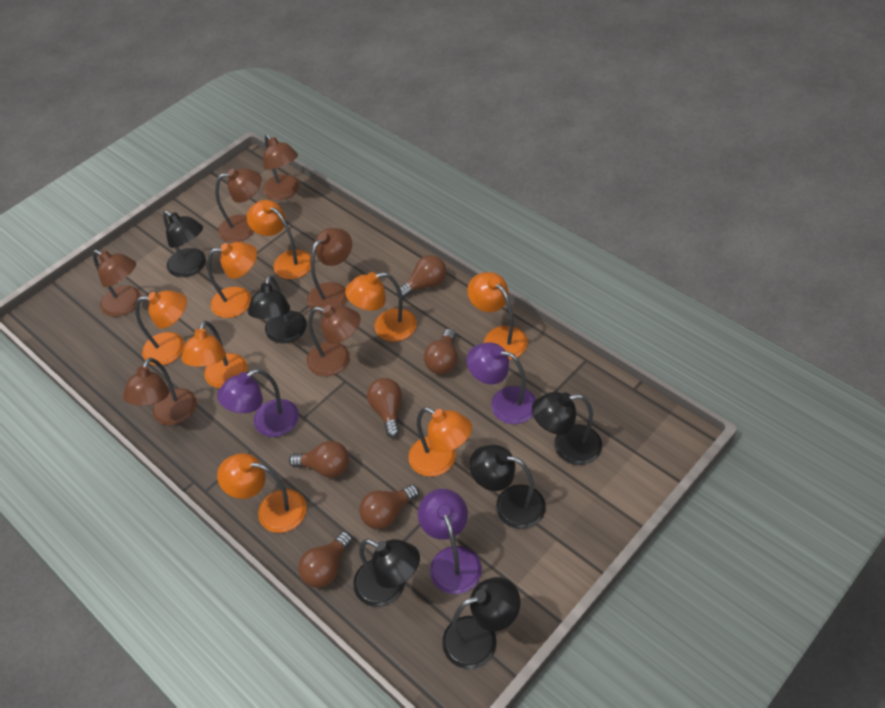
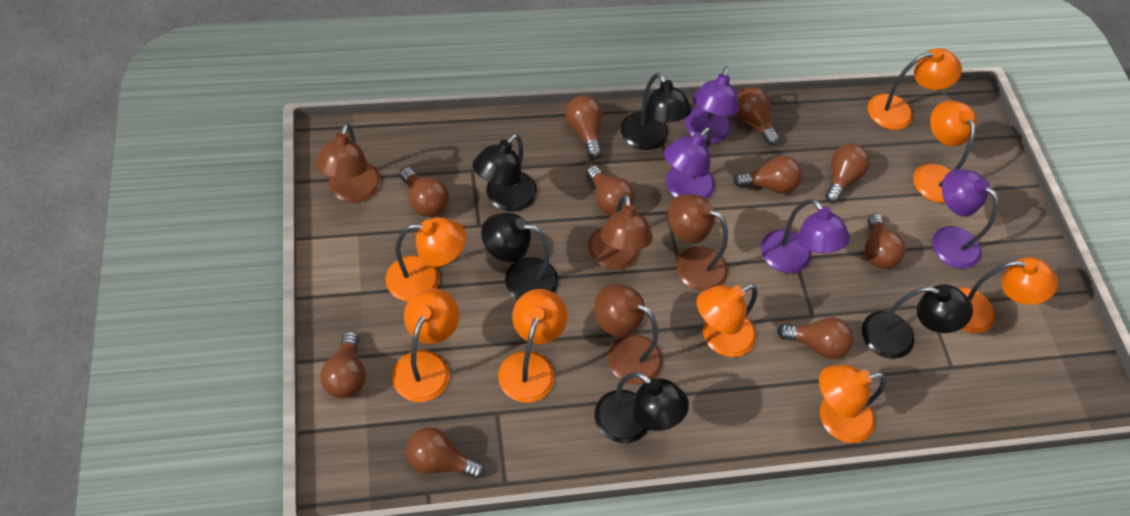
black lamp: 6 -> 5
brown lamp: 6 -> 4
brown light bulb: 6 -> 10
purple lamp: 3 -> 4

